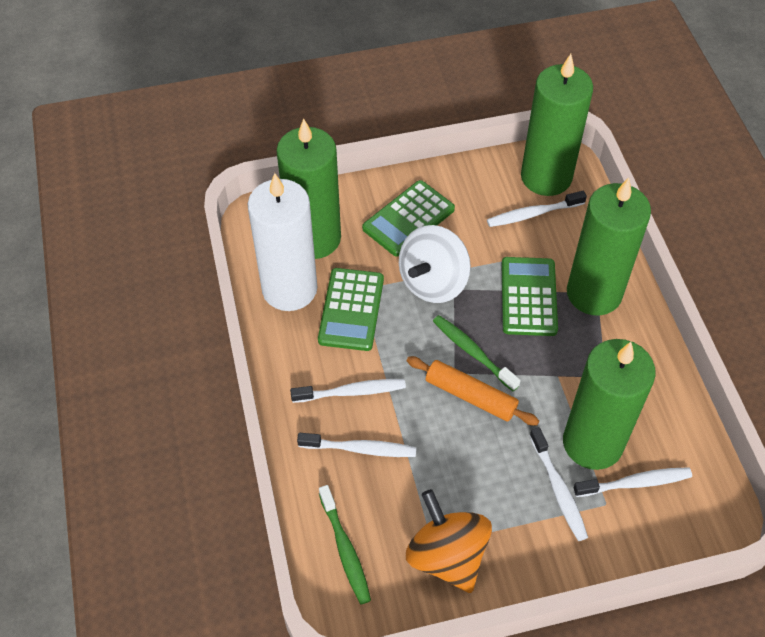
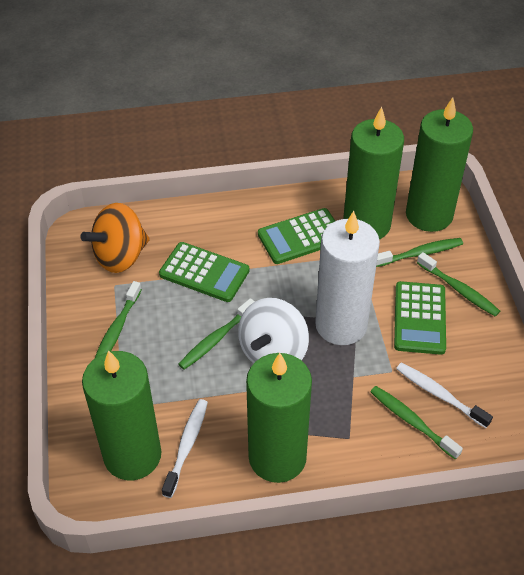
green toothbrush: 2 -> 5
orange rolling pin: 1 -> 0
white toothbrush: 5 -> 2

